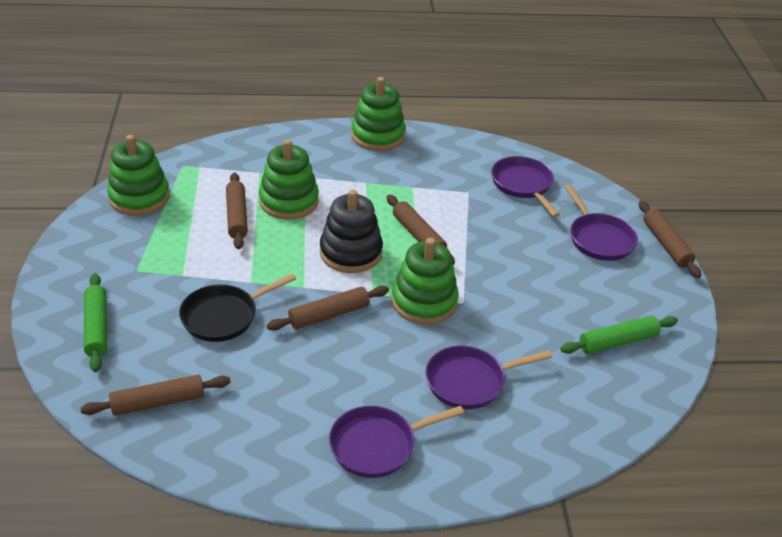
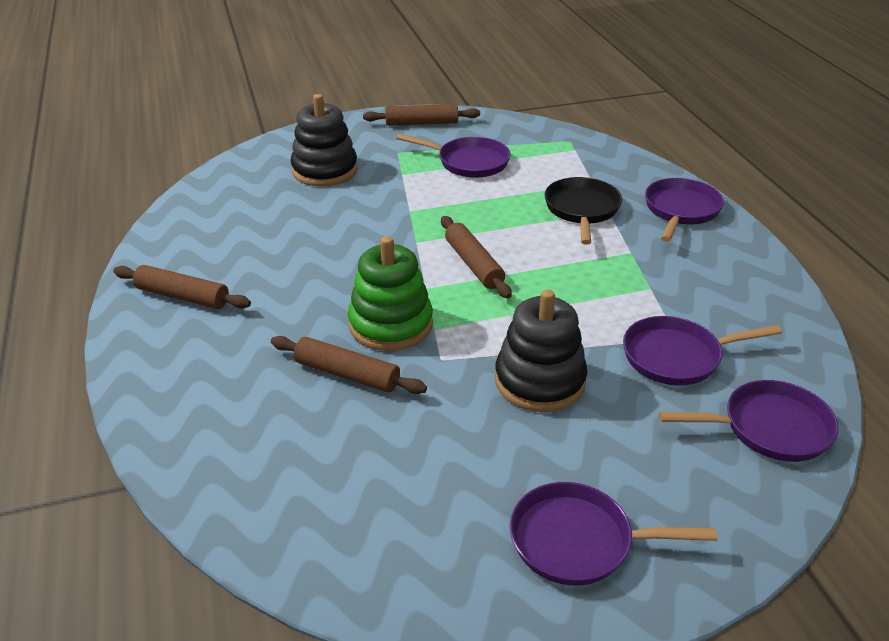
black stacking toy: 1 -> 2
brown rolling pin: 5 -> 4
green rolling pin: 2 -> 0
green stacking toy: 4 -> 1
purple pan: 4 -> 5

